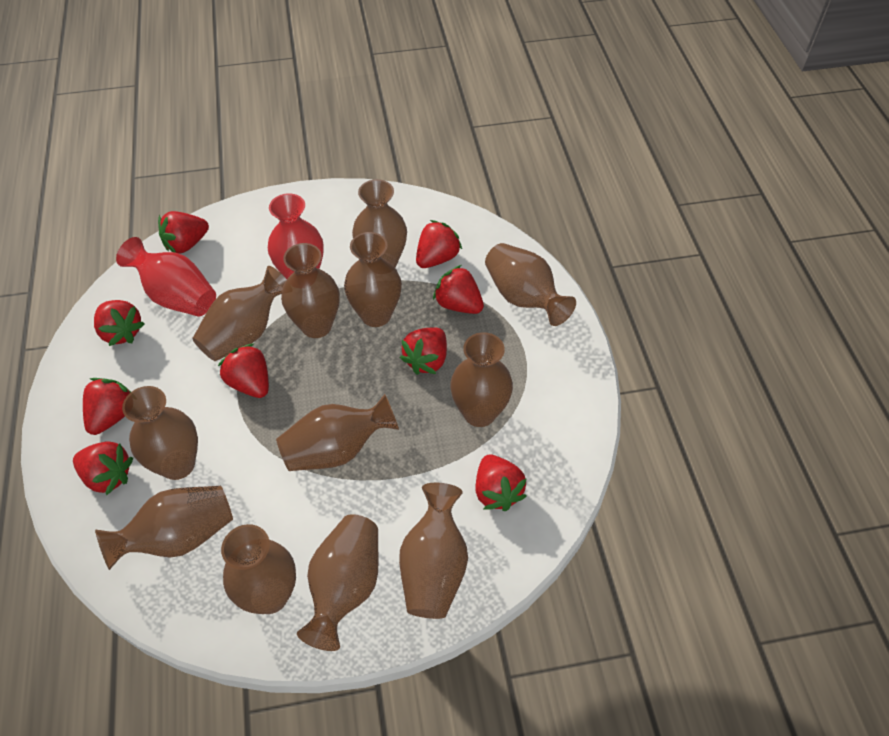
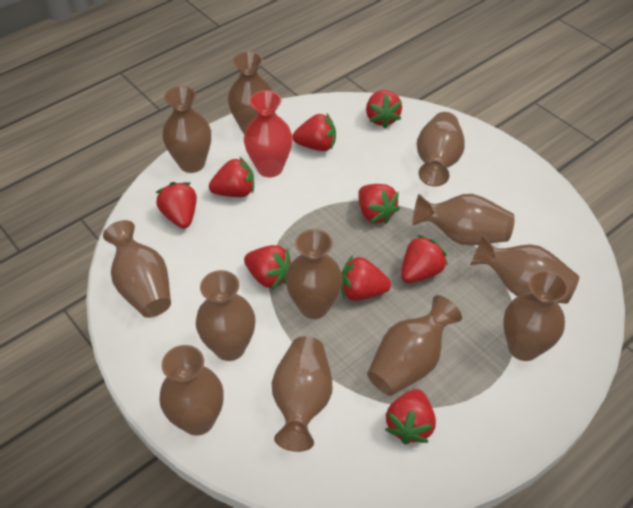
red vase: 2 -> 1

